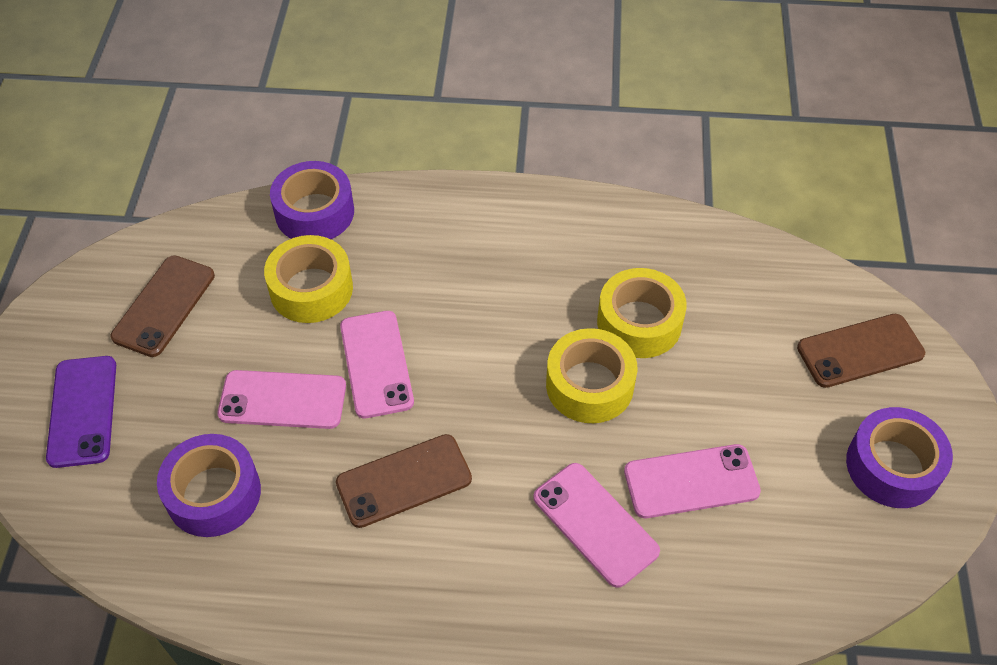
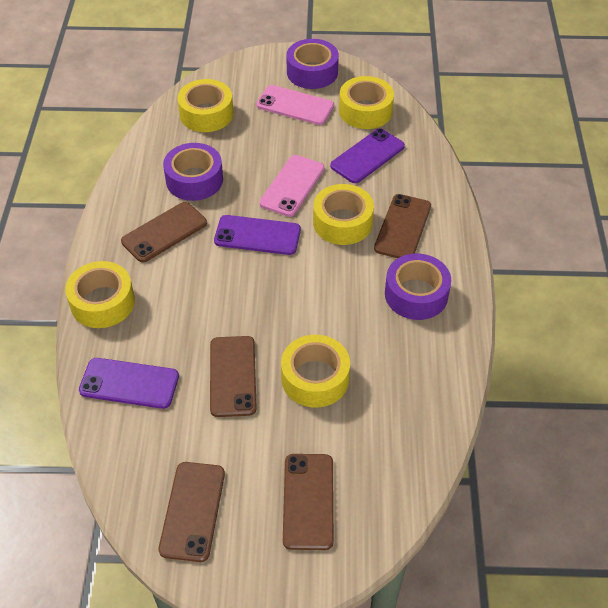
brown phone: 3 -> 5
pink phone: 4 -> 2
purple phone: 1 -> 3
yellow tape: 3 -> 5

